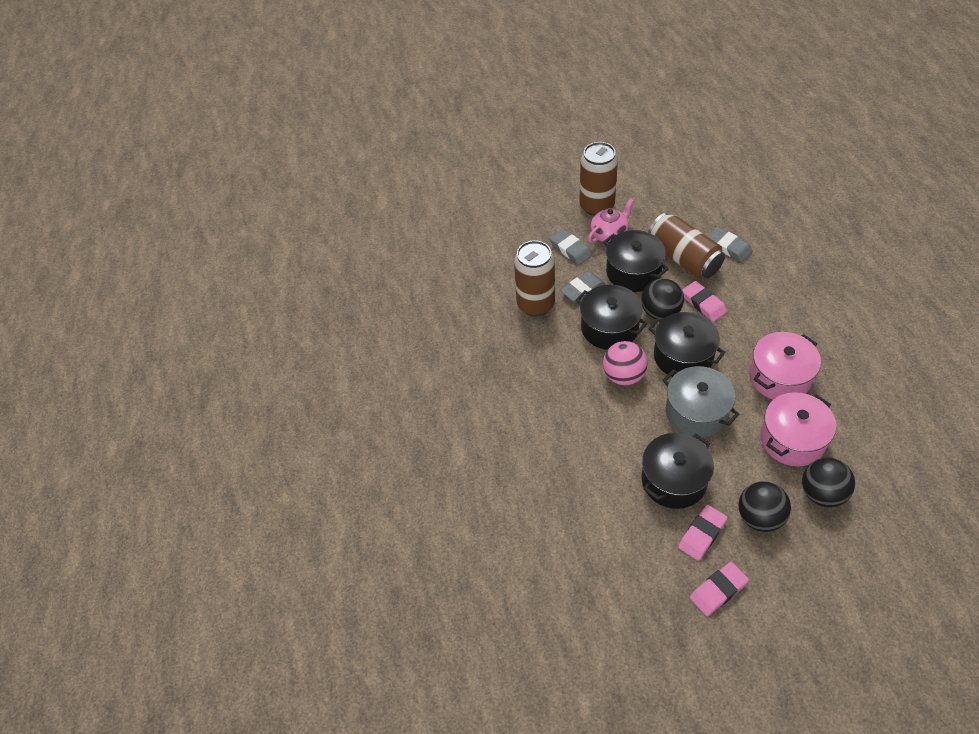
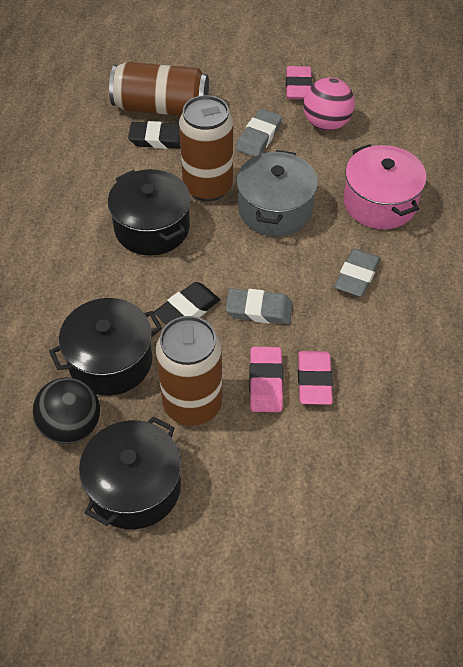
black ball: 3 -> 1
black eraser: 0 -> 2
black pot: 4 -> 3
pink pot: 2 -> 1
pink teapot: 1 -> 0

